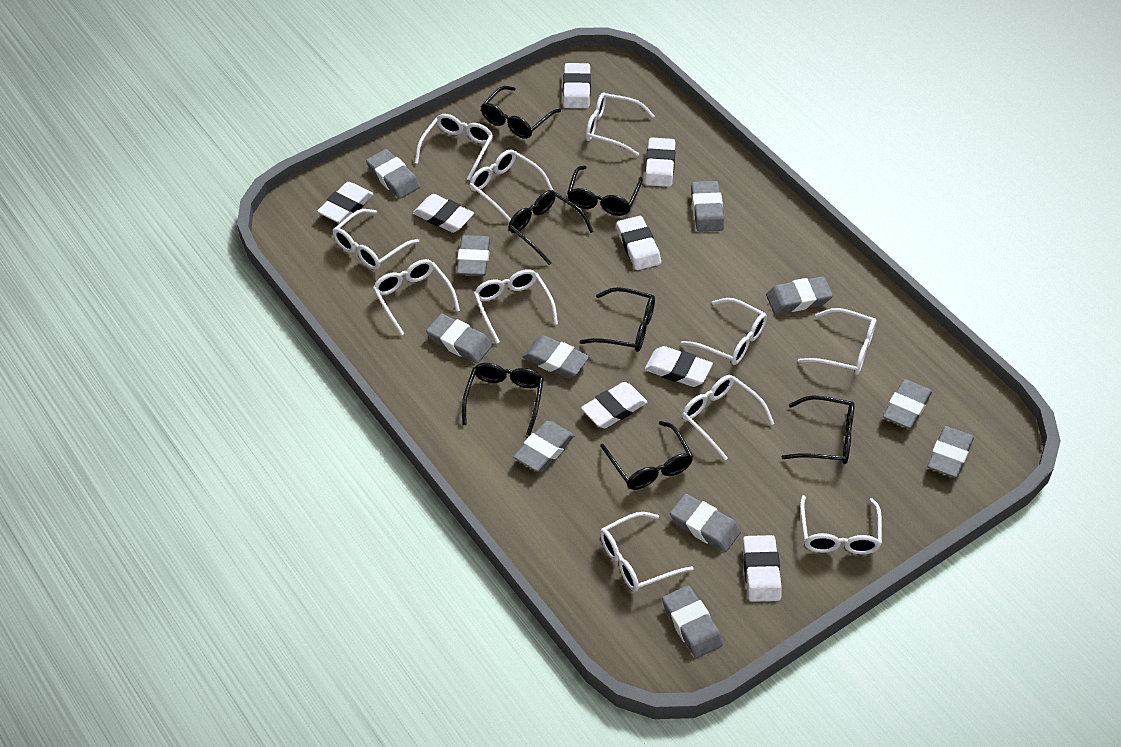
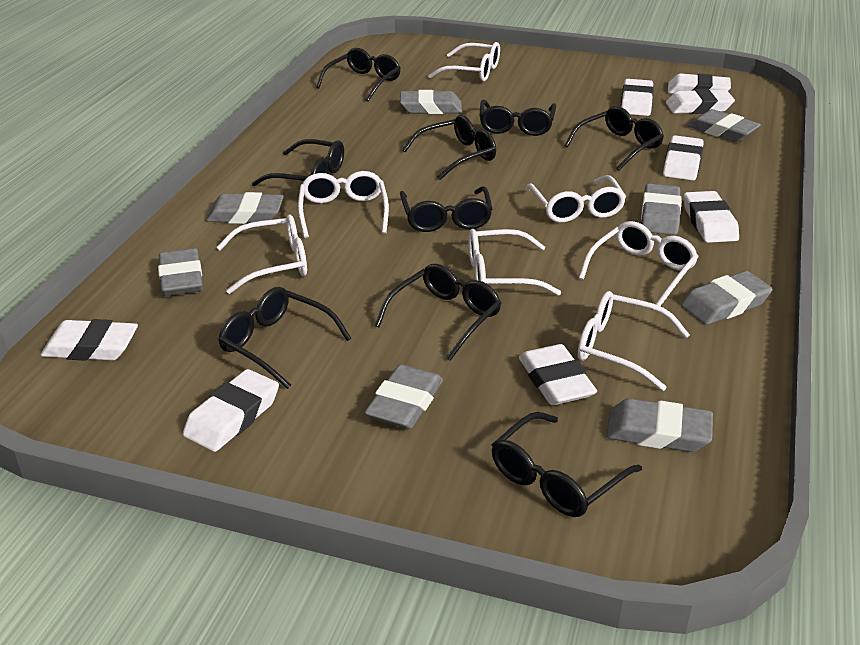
black glasses: 7 -> 9
grey eraser: 11 -> 8
white glasses: 11 -> 7

